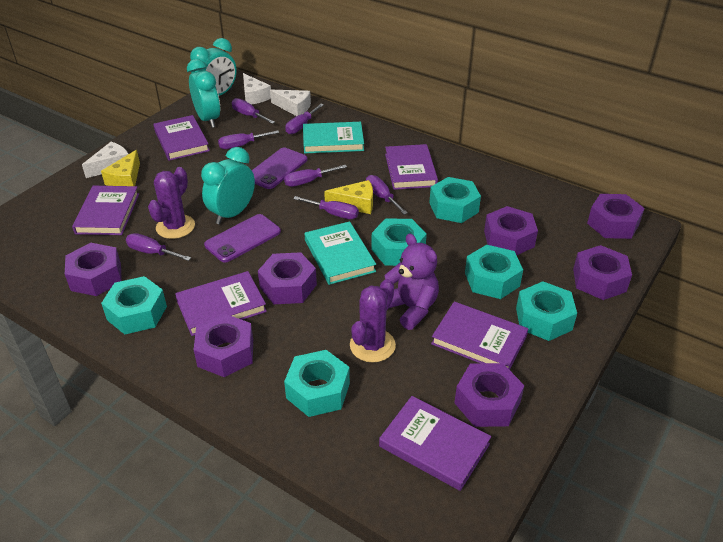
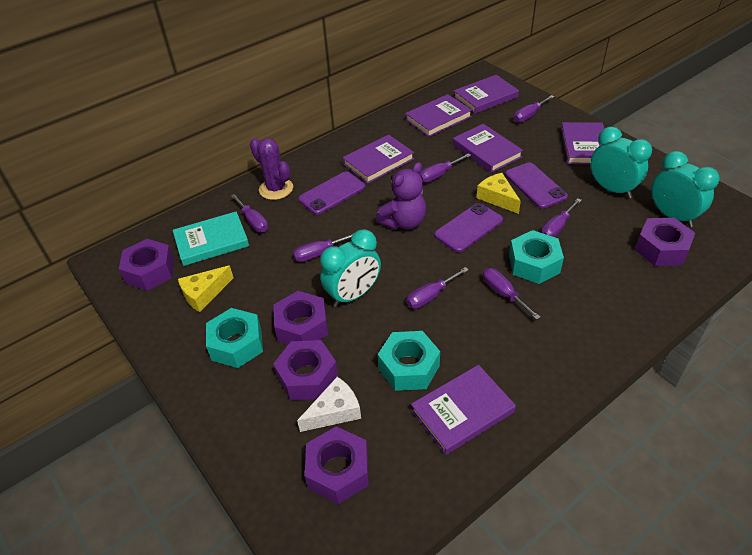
purple cactus: 2 -> 1
purple nut: 7 -> 5
purple phone: 2 -> 3
turquoise book: 2 -> 1
turquoise nut: 6 -> 3
white cheese: 3 -> 1

